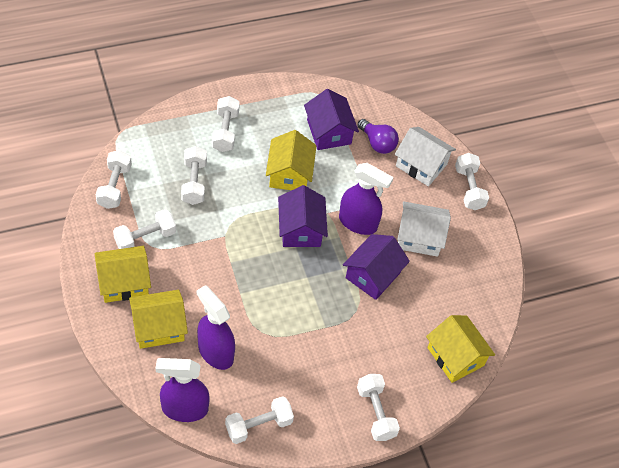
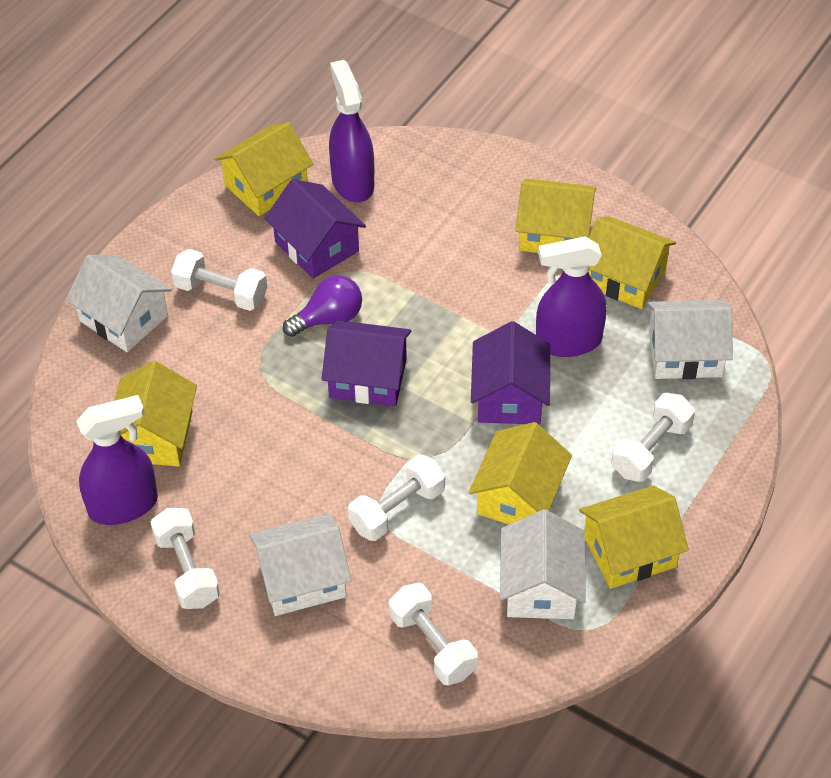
white dumbbell: 7 -> 5
white house: 2 -> 4
yellow house: 4 -> 6

